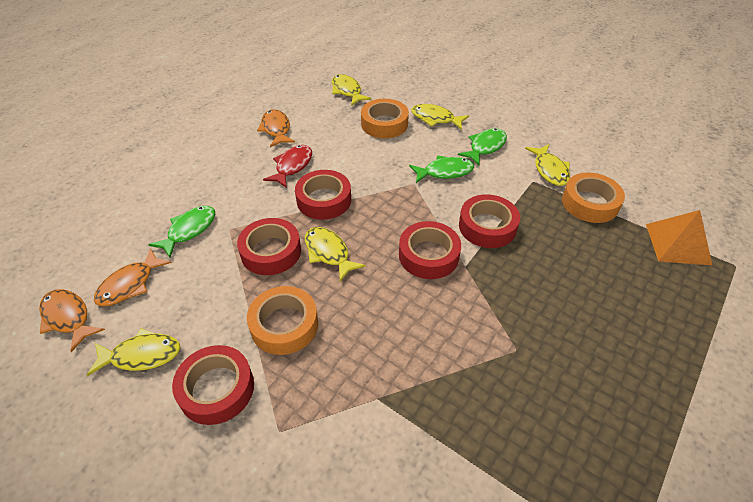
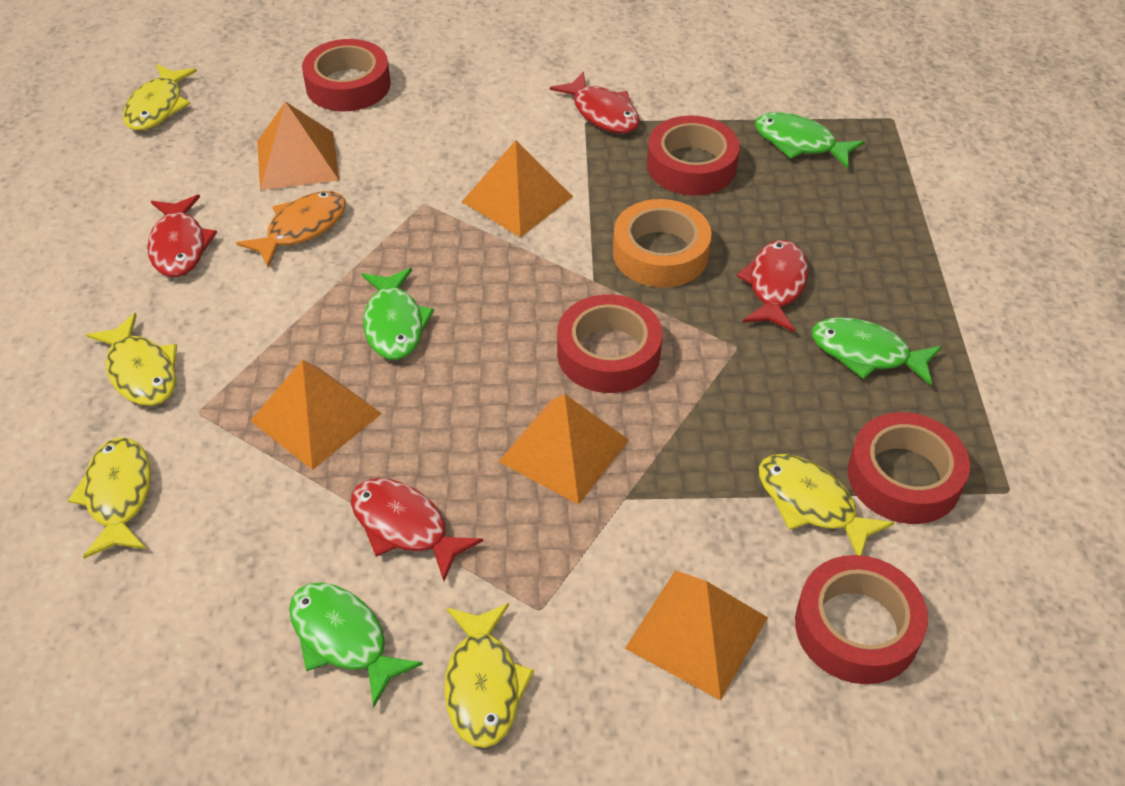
green fish: 3 -> 4
orange fish: 3 -> 1
orange pyramid: 1 -> 5
orange tape: 3 -> 1
red fish: 1 -> 4

